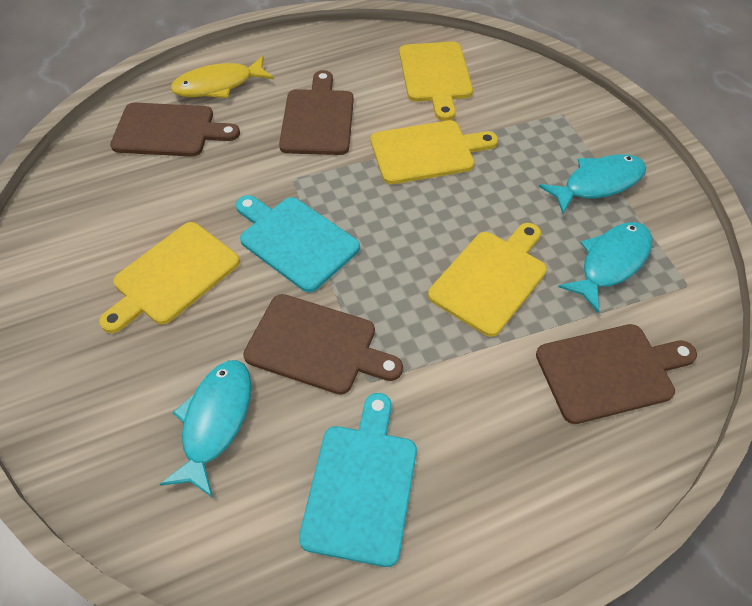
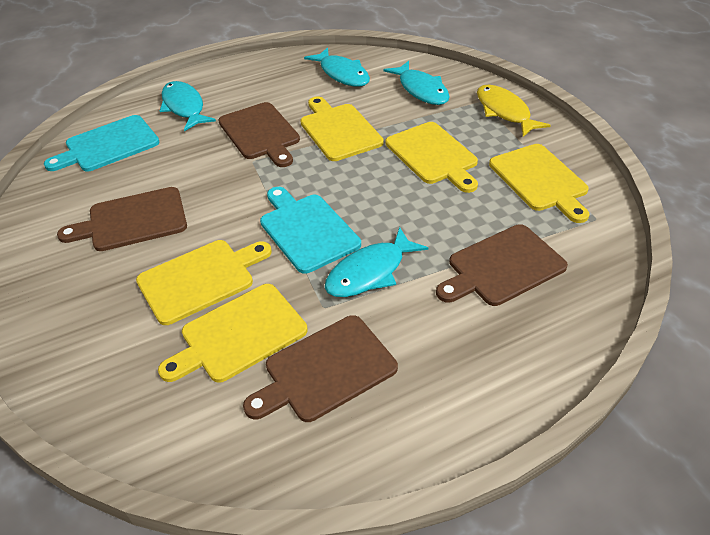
turquoise fish: 3 -> 4
yellow cutting board: 4 -> 5

